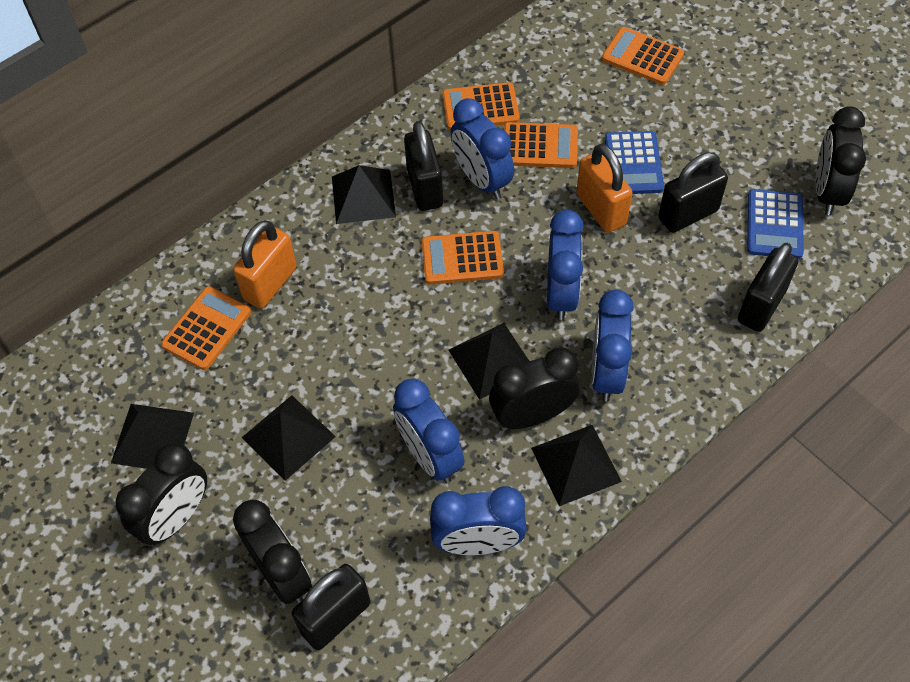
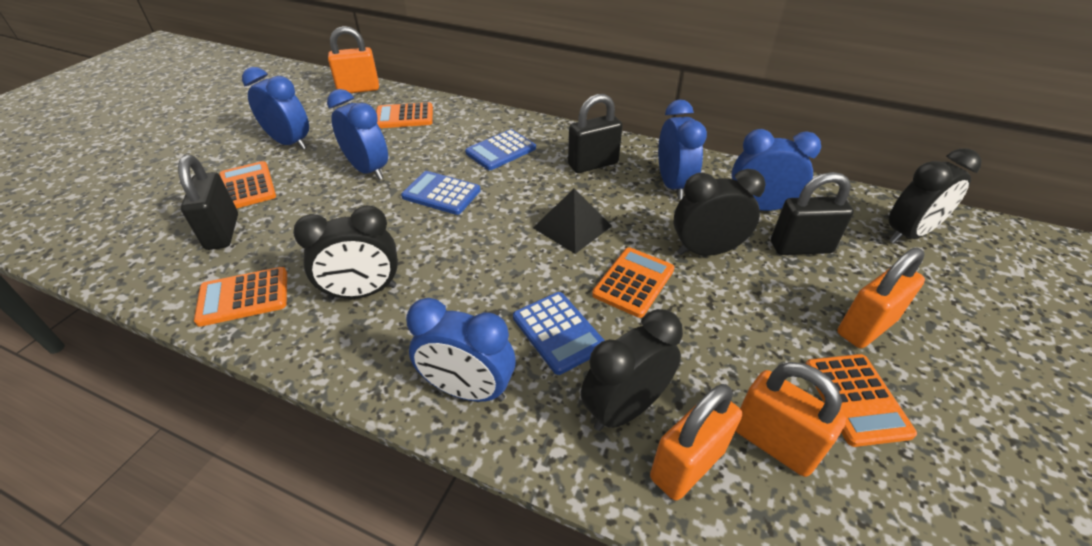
black padlock: 4 -> 3
black pyramid: 5 -> 1
blue calculator: 2 -> 3
orange padlock: 2 -> 4

